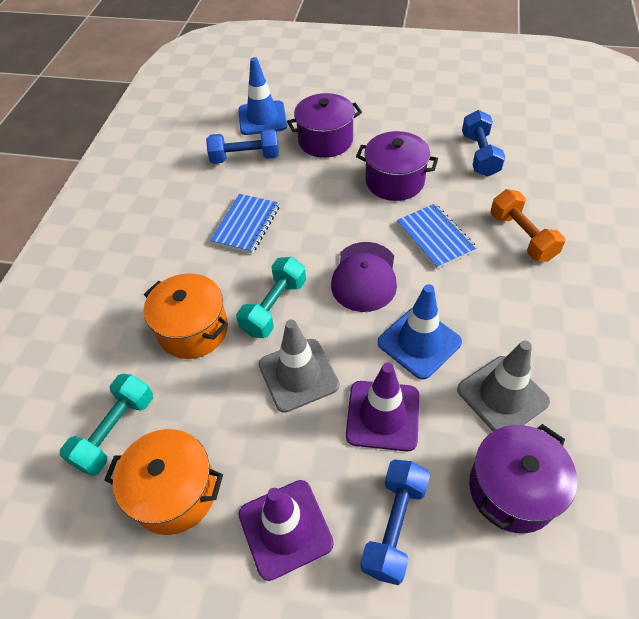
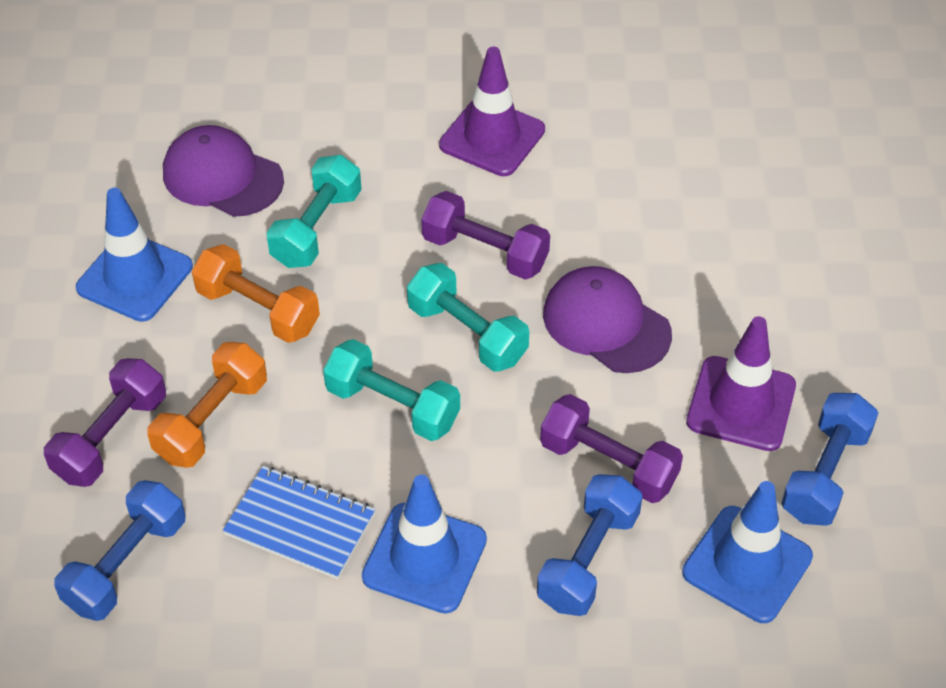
blue notebook: 2 -> 1
blue traffic cone: 2 -> 3
grey traffic cone: 2 -> 0
orange dumbbell: 1 -> 2
orange pot: 2 -> 0
purple cap: 1 -> 2
purple dumbbell: 0 -> 3
purple pot: 3 -> 0
turquoise dumbbell: 2 -> 3

